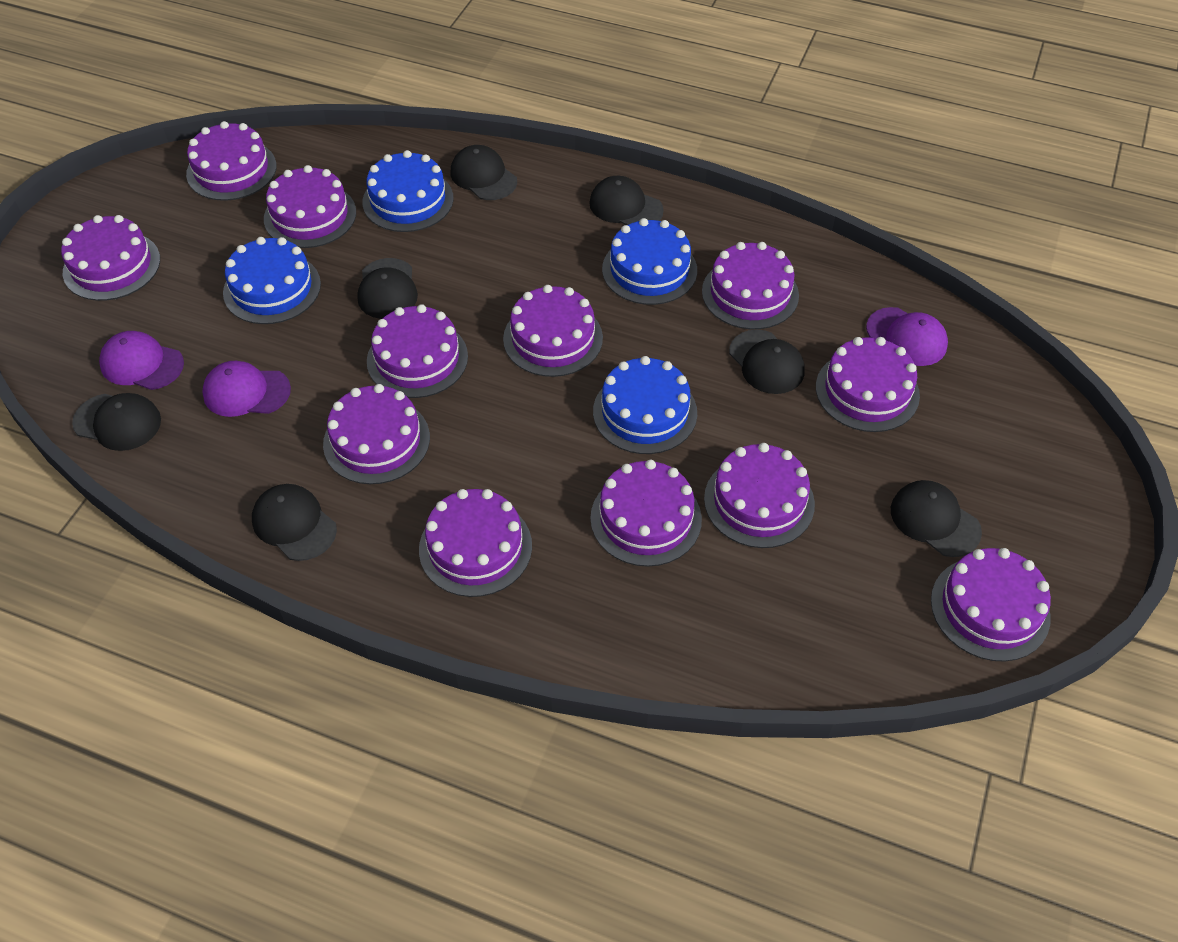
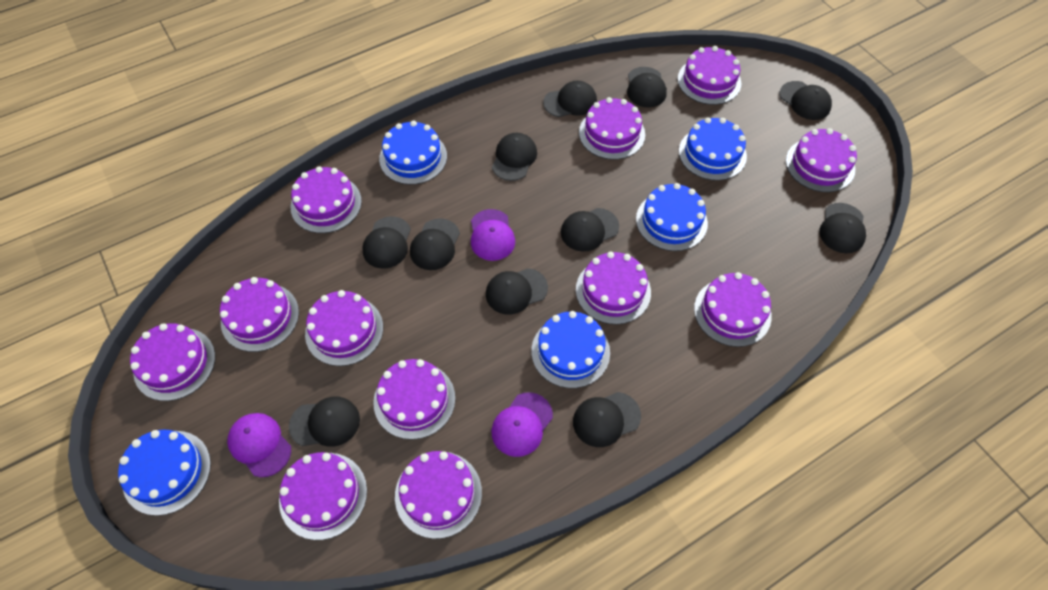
black cap: 7 -> 11
blue cake: 4 -> 5

